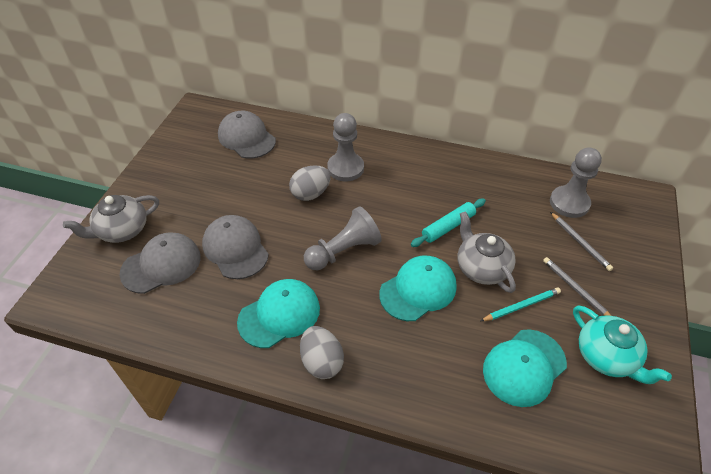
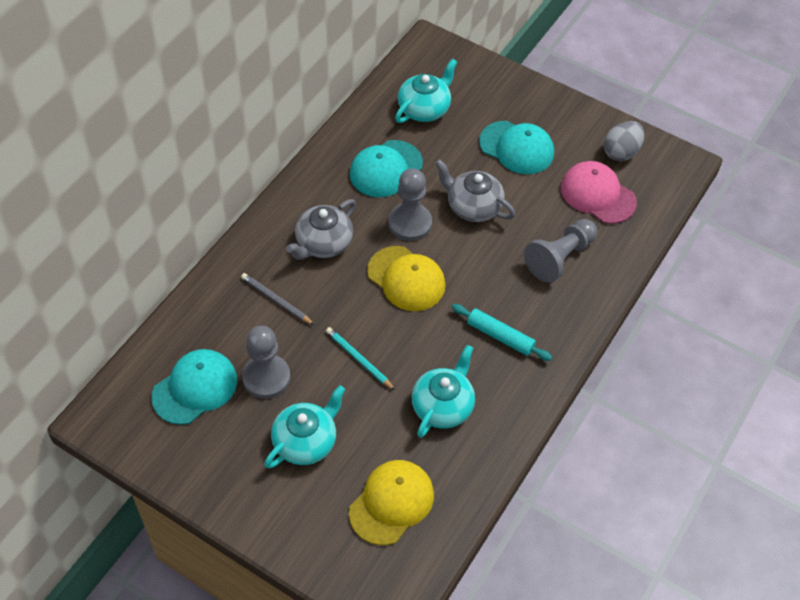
grey cap: 3 -> 0
grey egg: 2 -> 1
grey pencil: 2 -> 1
pink cap: 0 -> 1
turquoise teapot: 1 -> 3
yellow cap: 0 -> 2

